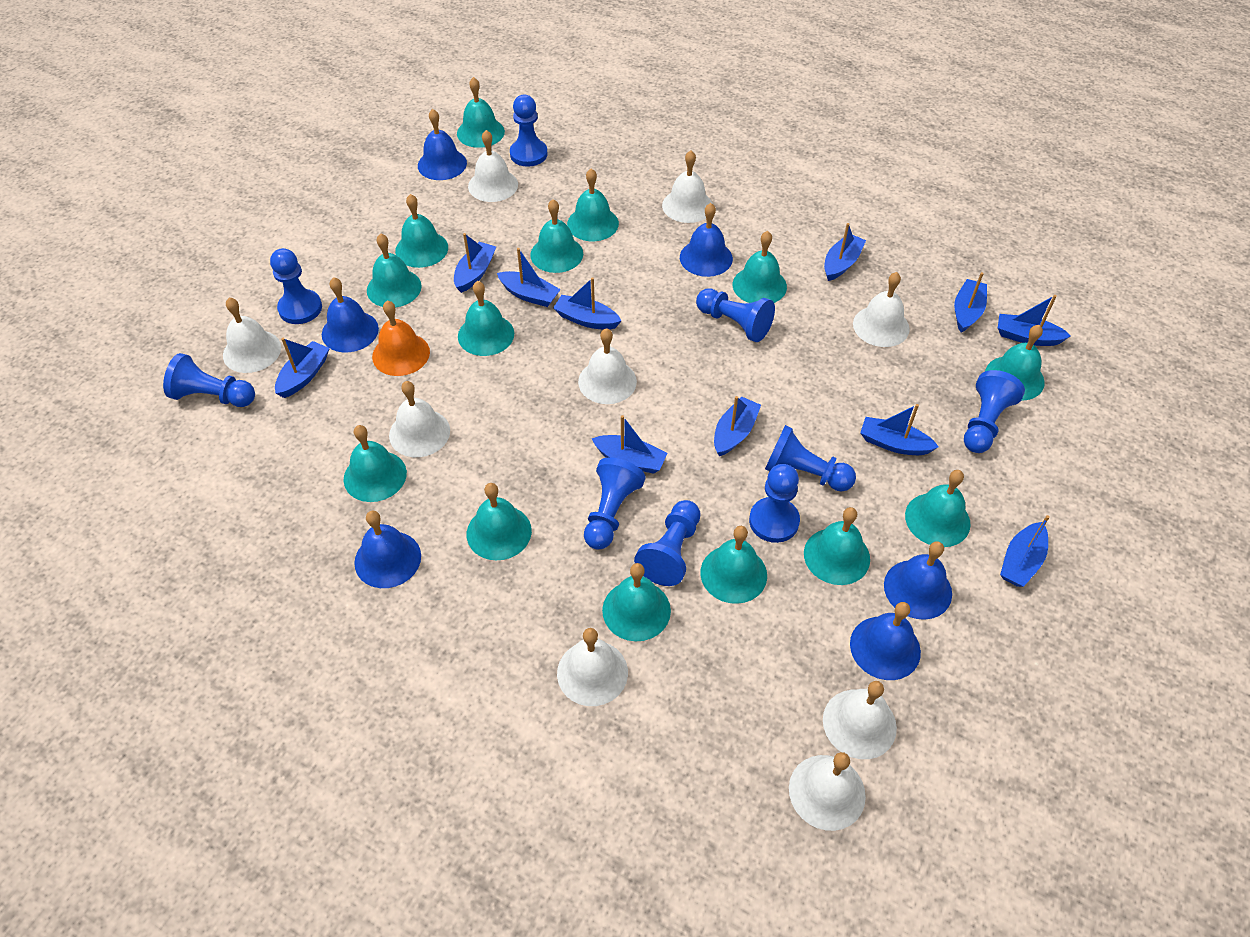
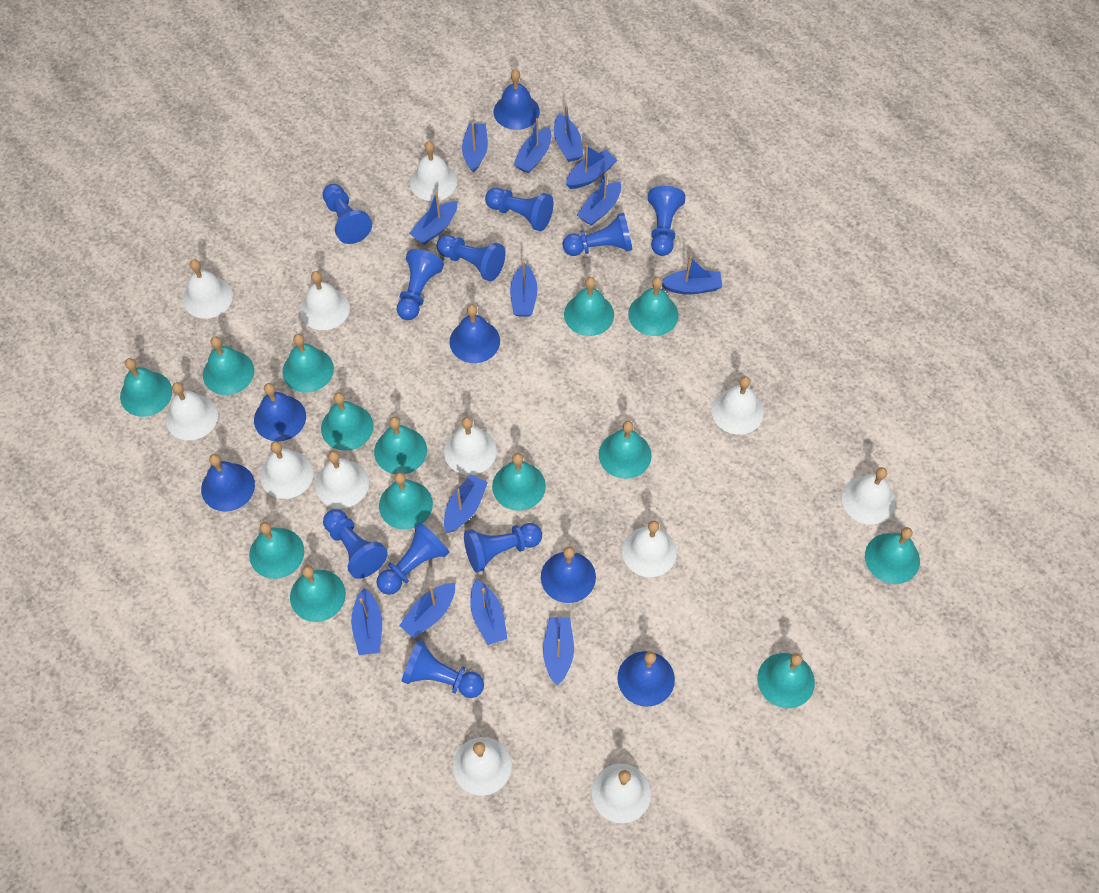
blue boat: 11 -> 13
blue pawn: 9 -> 10
orange bell: 1 -> 0
white bell: 9 -> 12

